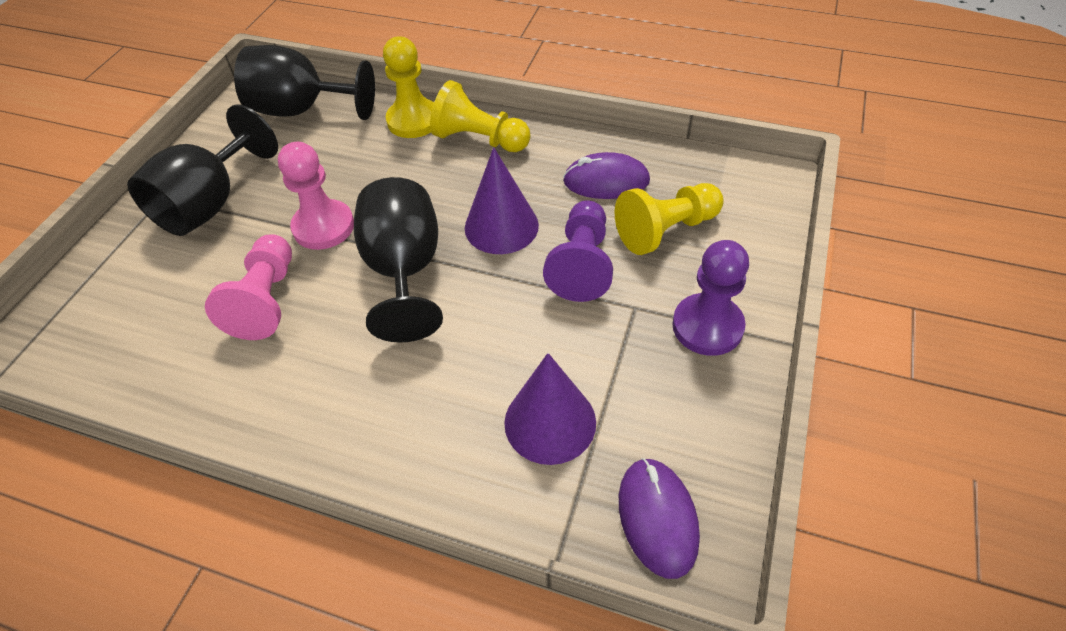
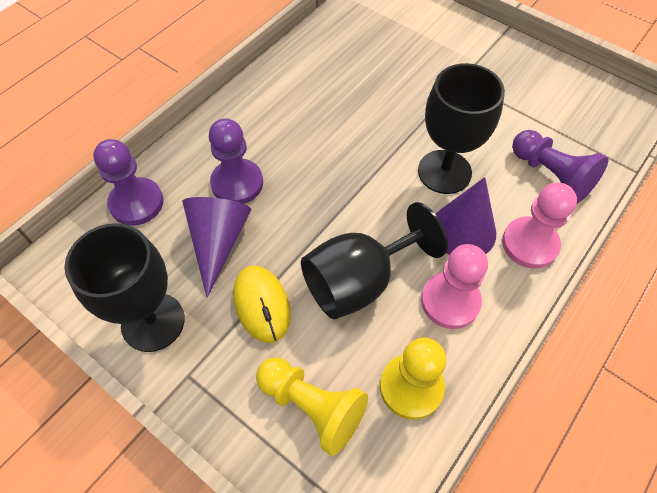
purple mouse: 2 -> 0
purple pawn: 2 -> 3
yellow mouse: 0 -> 1
yellow pawn: 3 -> 2

